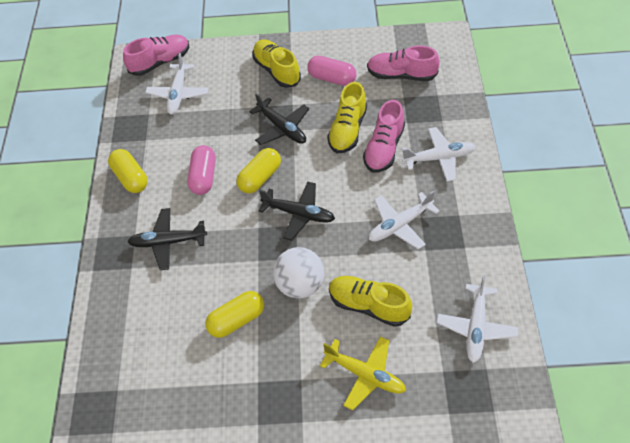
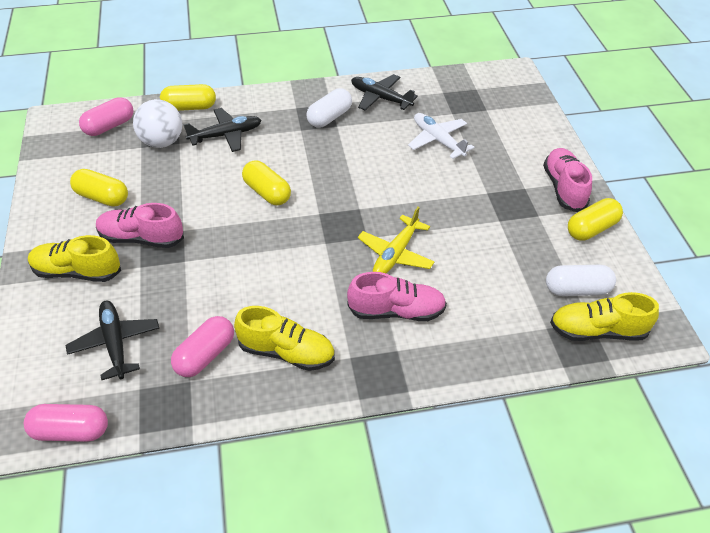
pink capsule: 2 -> 3
white capsule: 0 -> 2
white plane: 4 -> 1
yellow capsule: 3 -> 4

